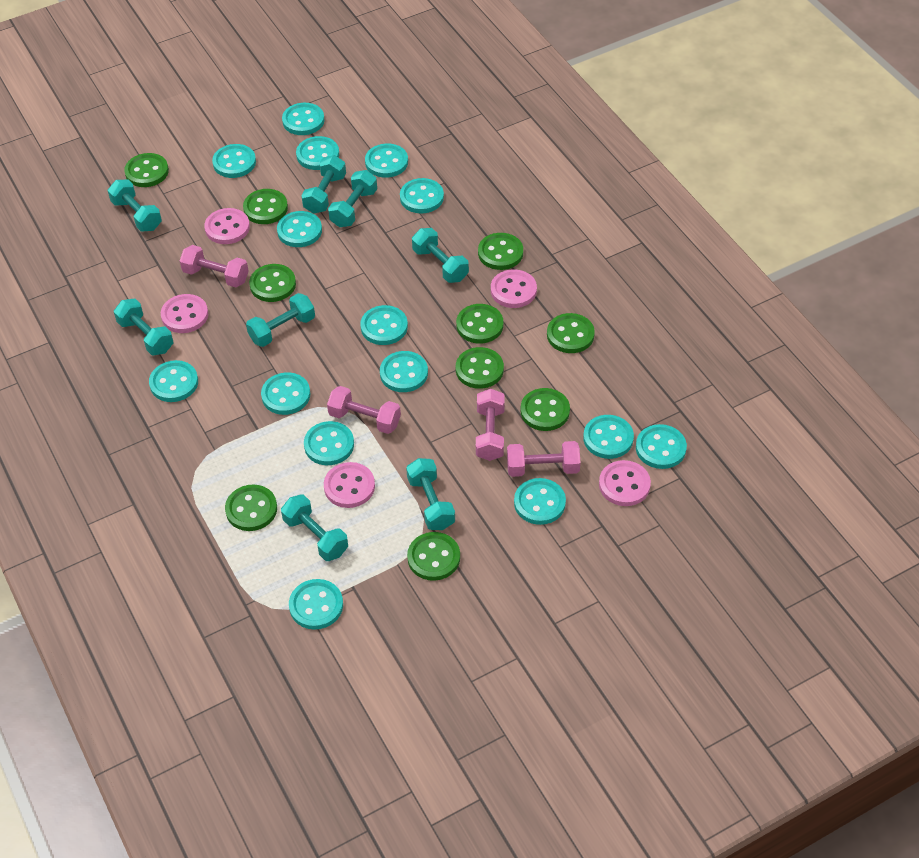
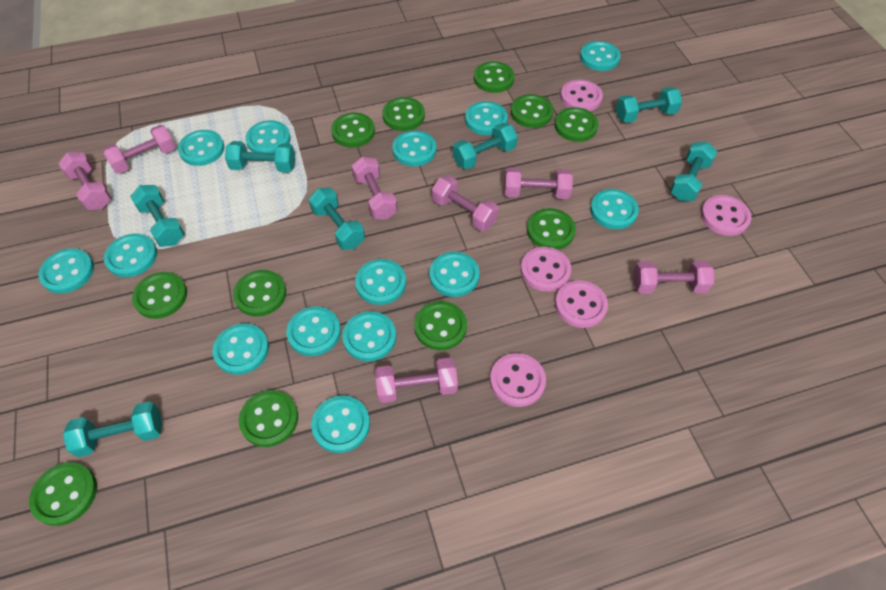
green button: 10 -> 11
pink dumbbell: 4 -> 7
turquoise button: 15 -> 14
turquoise dumbbell: 8 -> 7

